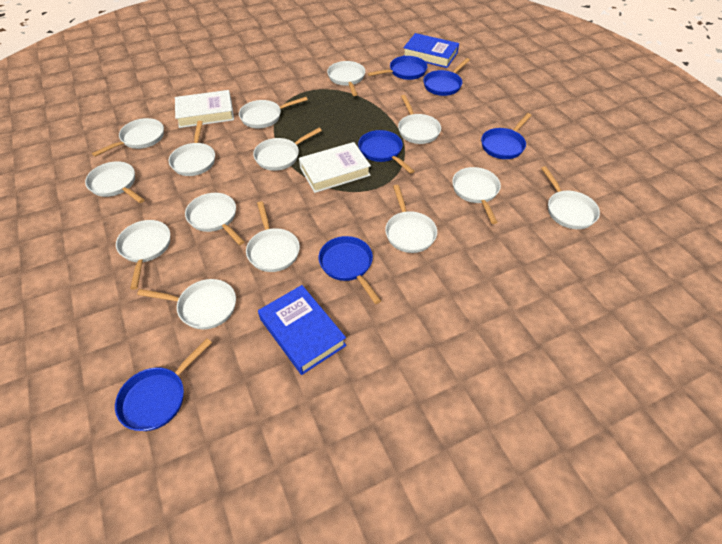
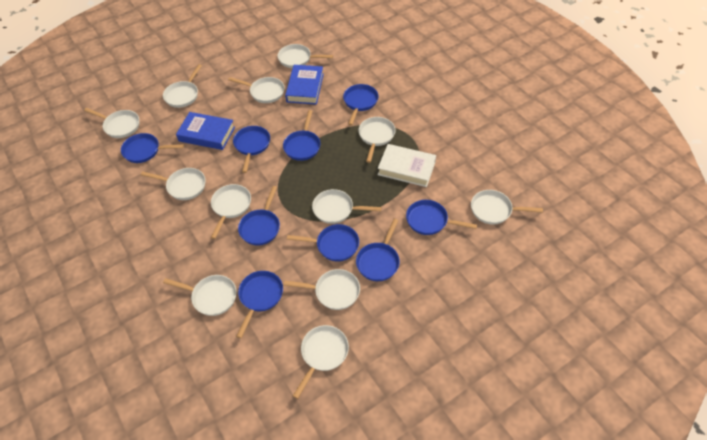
blue pan: 6 -> 9
white book: 2 -> 1
white pan: 14 -> 12

